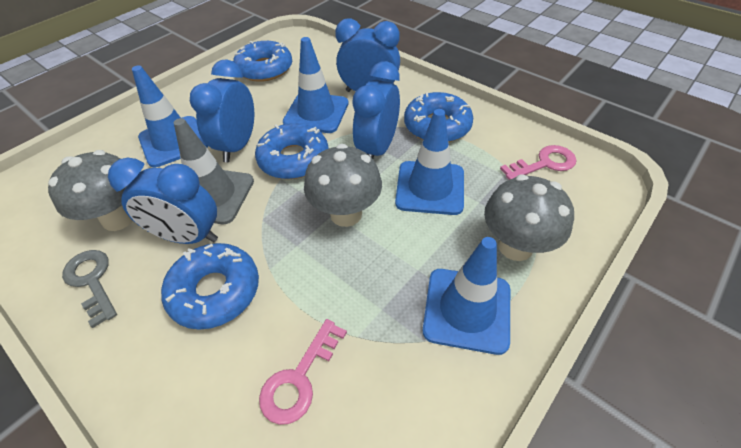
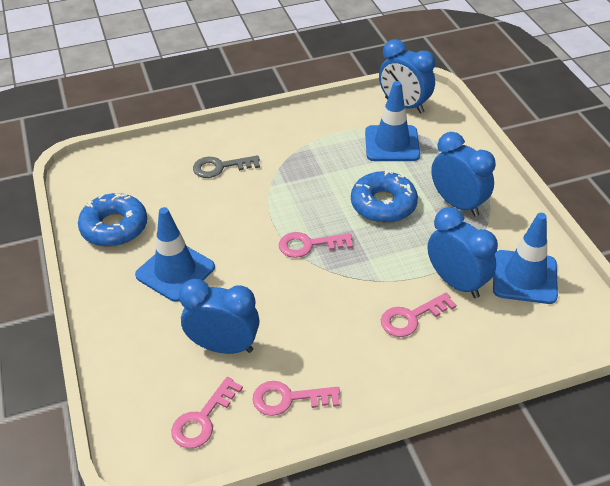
blue donut: 4 -> 2
blue traffic cone: 4 -> 3
grey mushroom: 3 -> 0
grey traffic cone: 1 -> 0
pink key: 2 -> 4

